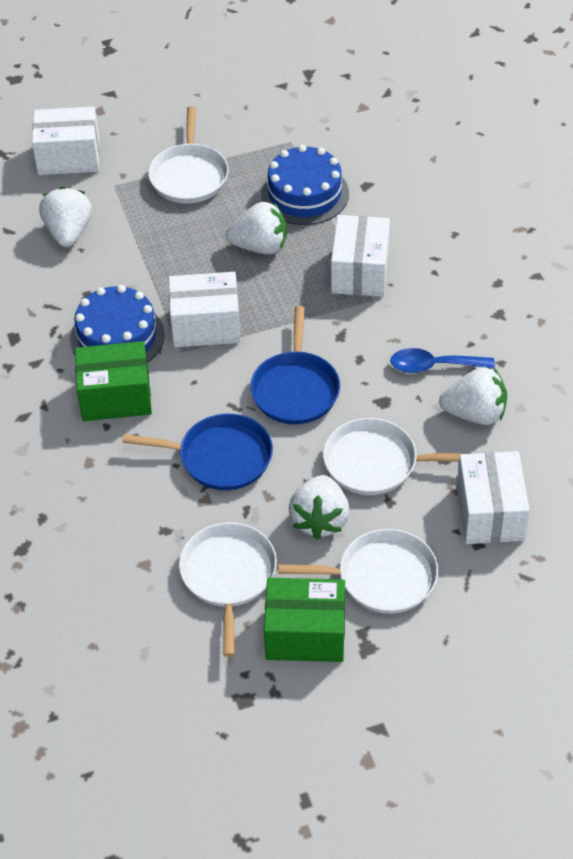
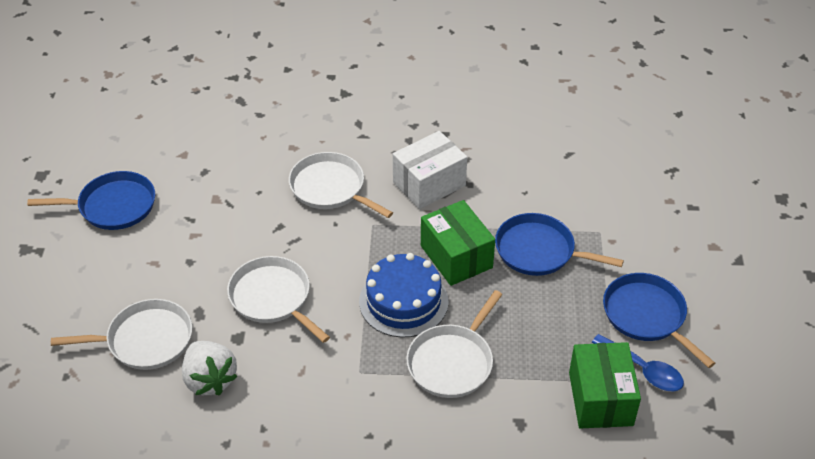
blue cake: 2 -> 1
blue pan: 2 -> 3
white box: 4 -> 1
white strawberry: 4 -> 1

